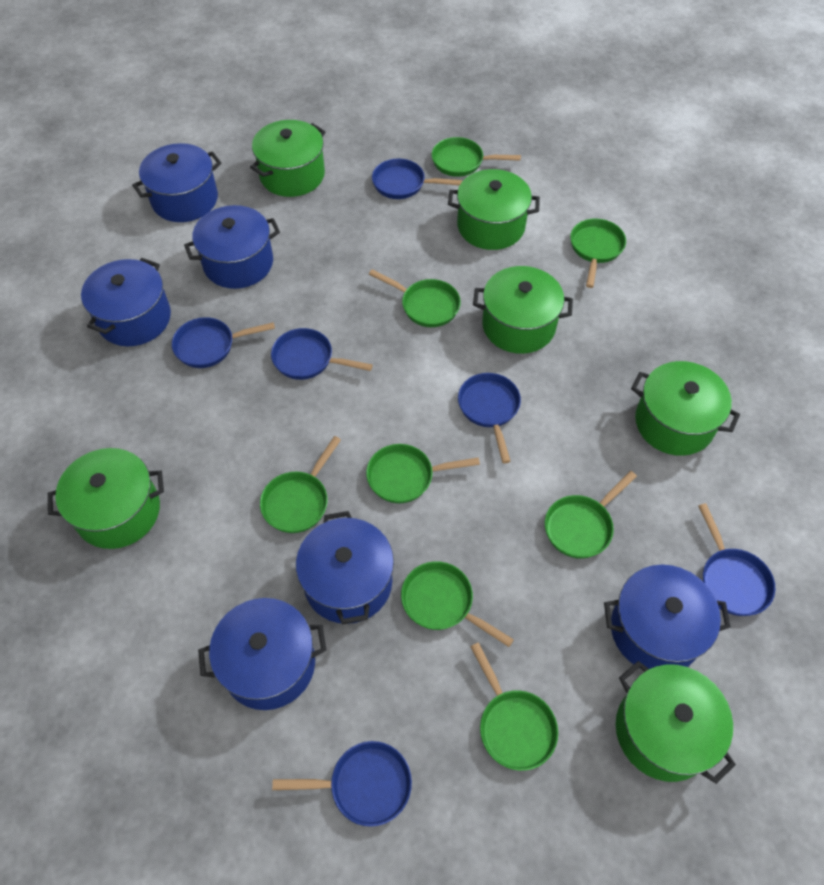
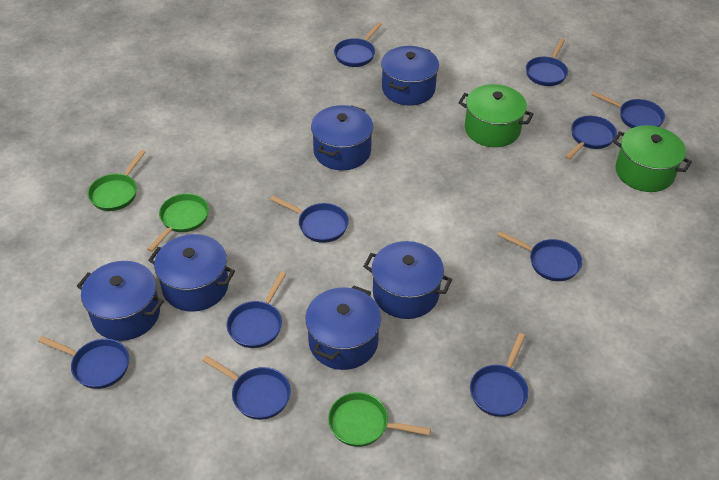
blue pan: 6 -> 10
green pan: 8 -> 3
green pot: 6 -> 2

